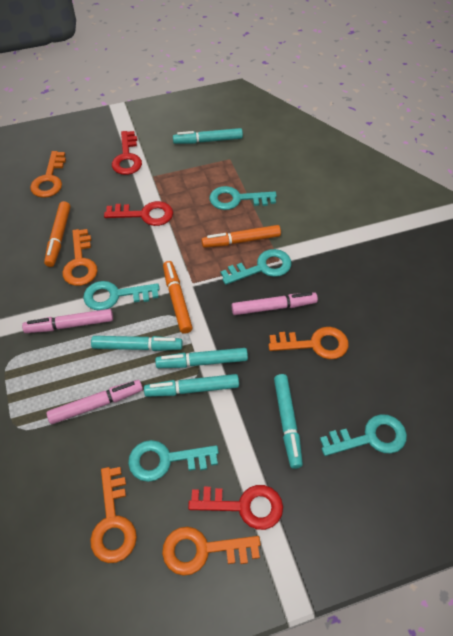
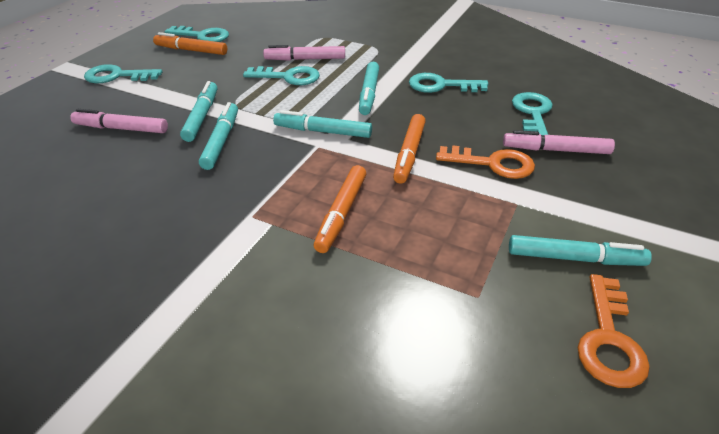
orange key: 5 -> 2
red key: 3 -> 0

